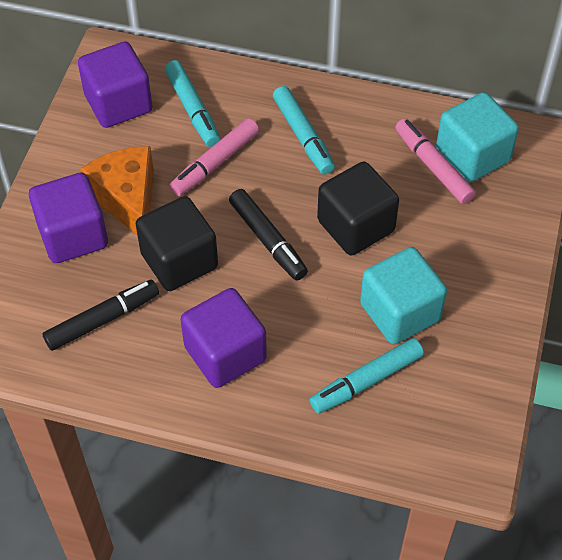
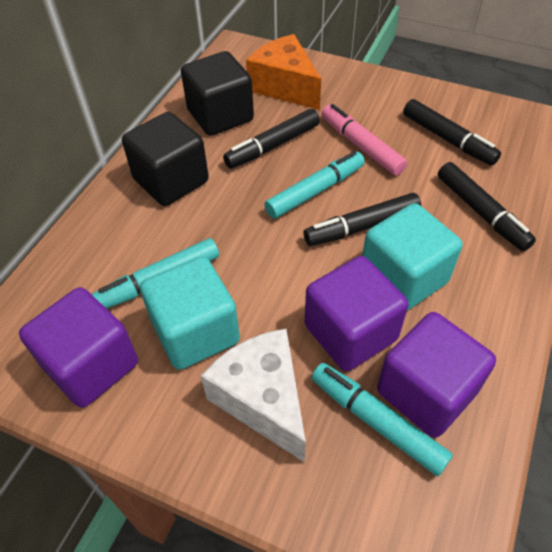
black marker: 2 -> 4
pink marker: 2 -> 1
white cheese: 0 -> 1

